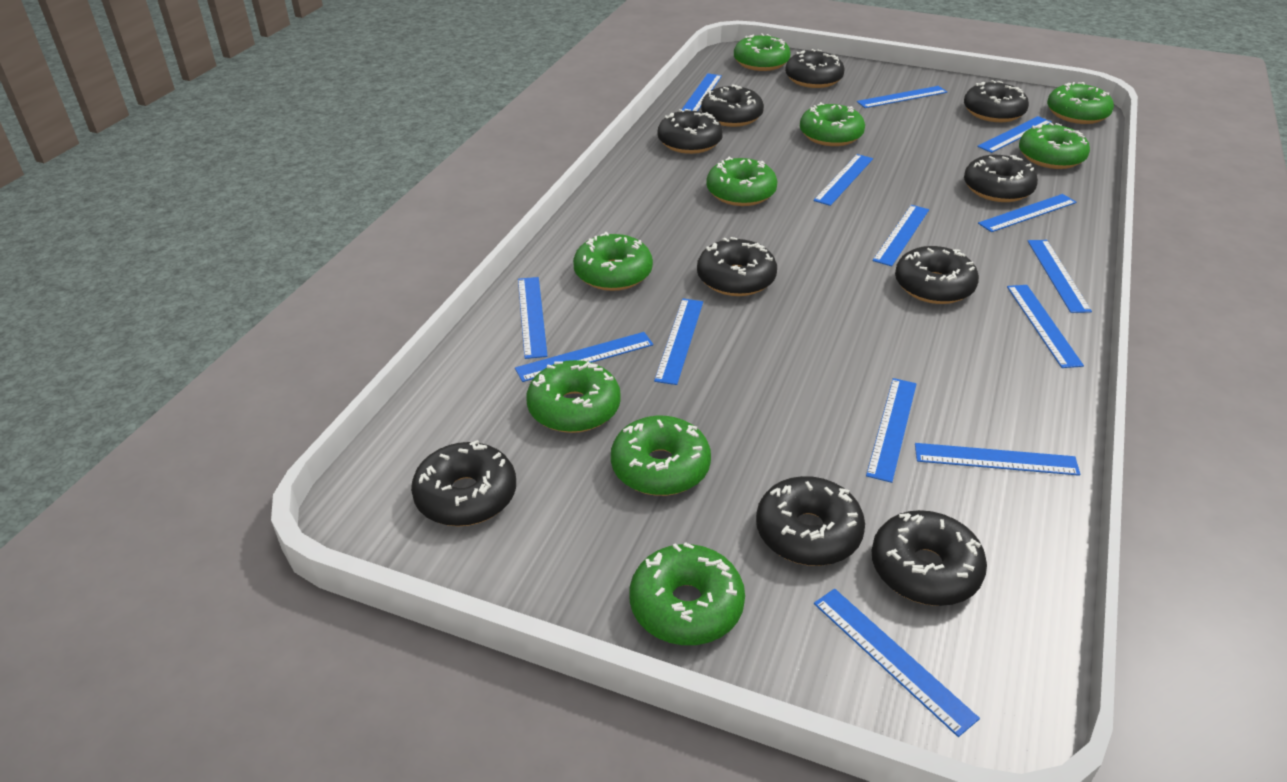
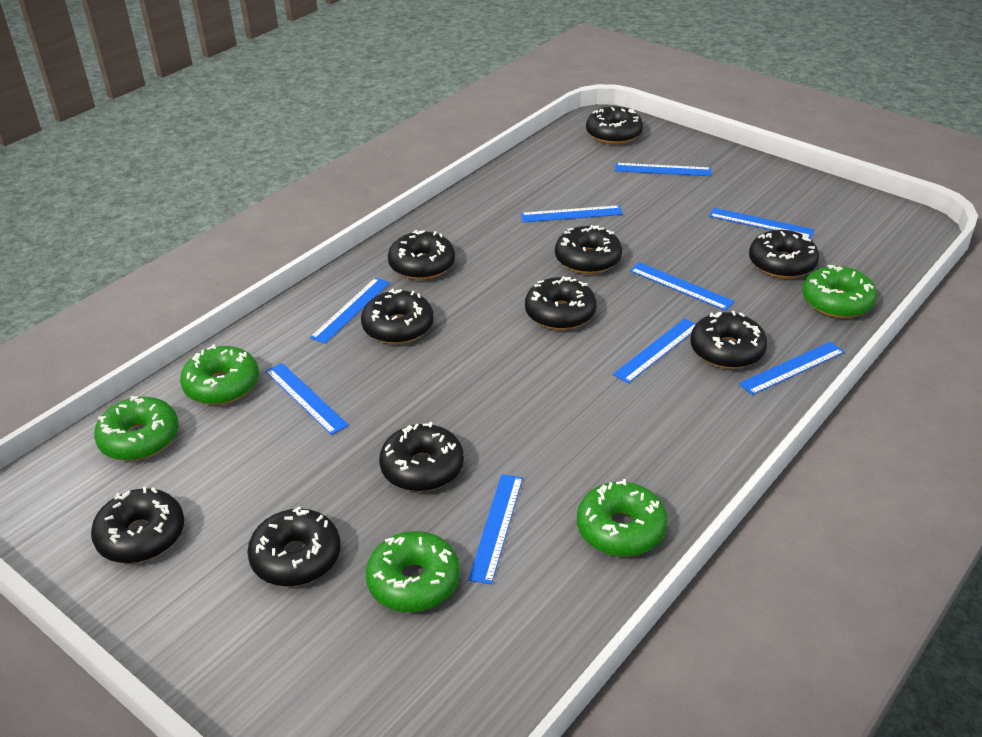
blue ruler: 14 -> 9
green donut: 9 -> 5

